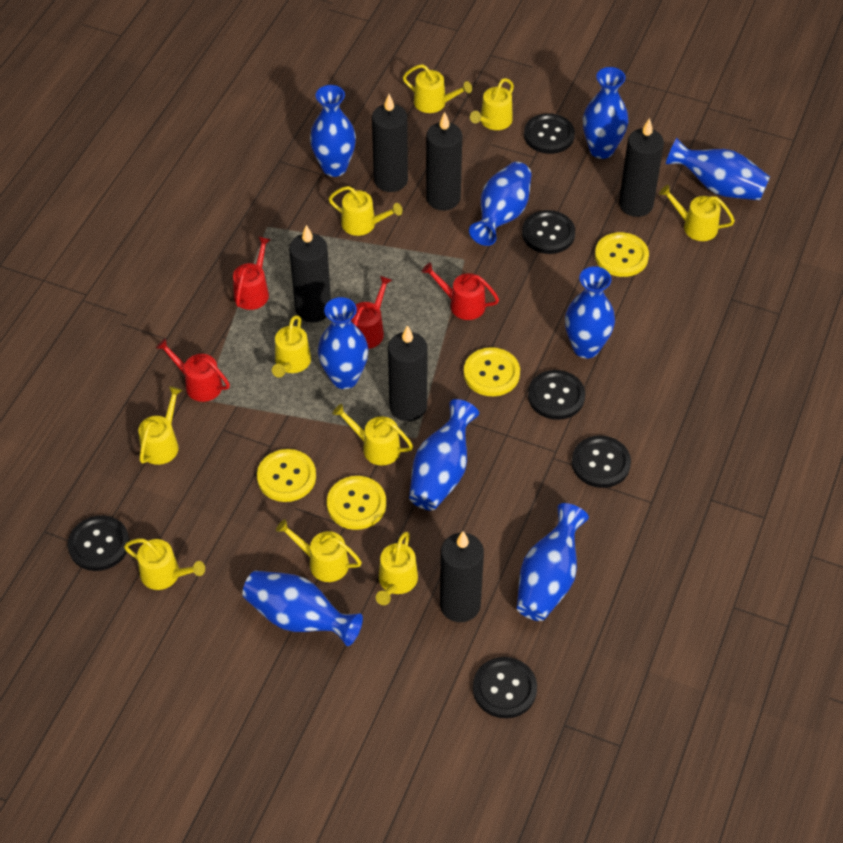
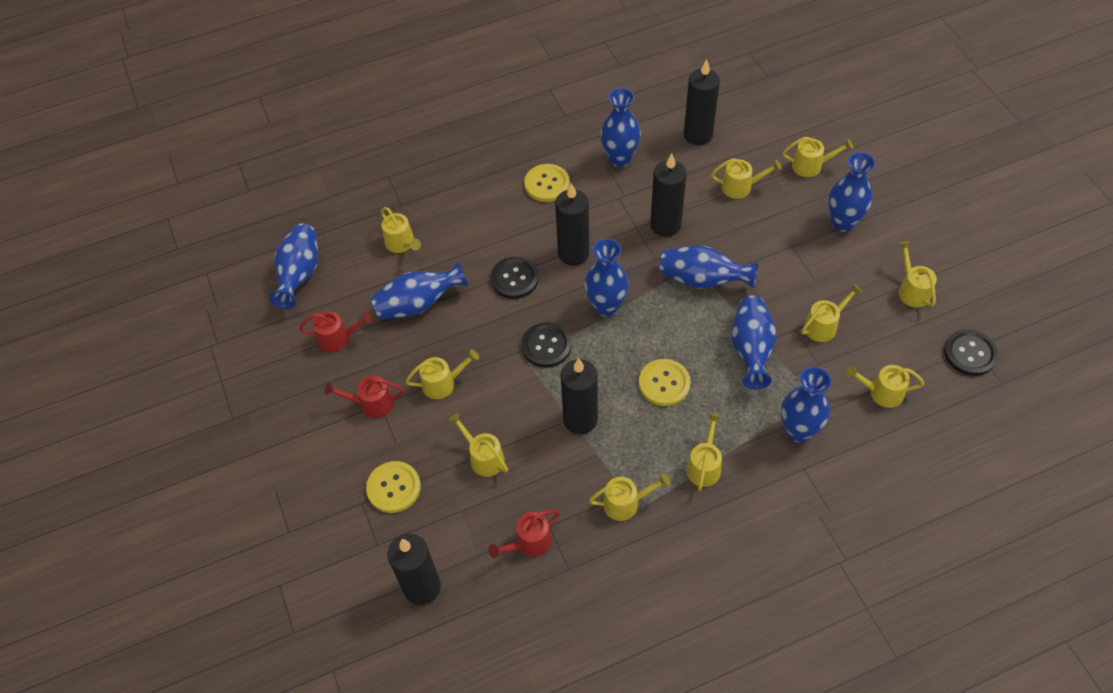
black button: 6 -> 3
black candle: 6 -> 5
blue vase: 9 -> 8
red watering can: 4 -> 3
yellow button: 4 -> 3

